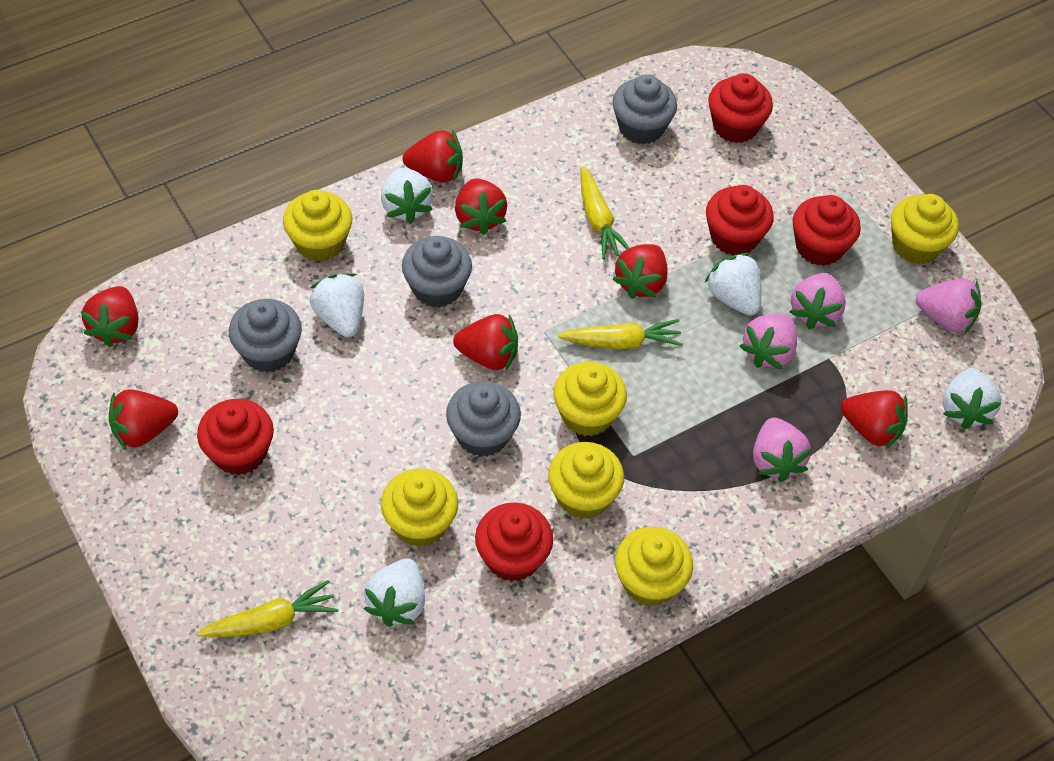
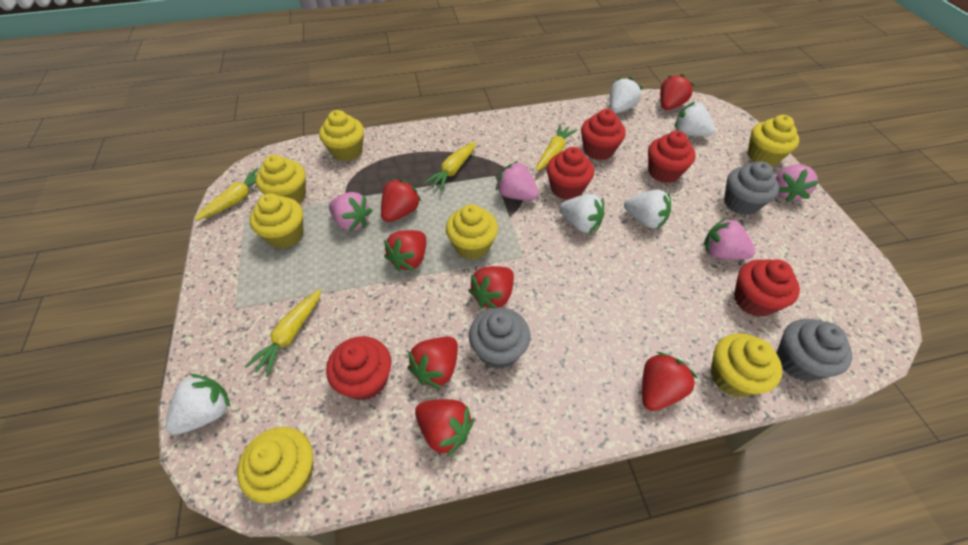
grey cupcake: 4 -> 3
yellow carrot: 3 -> 4
yellow cupcake: 6 -> 7

